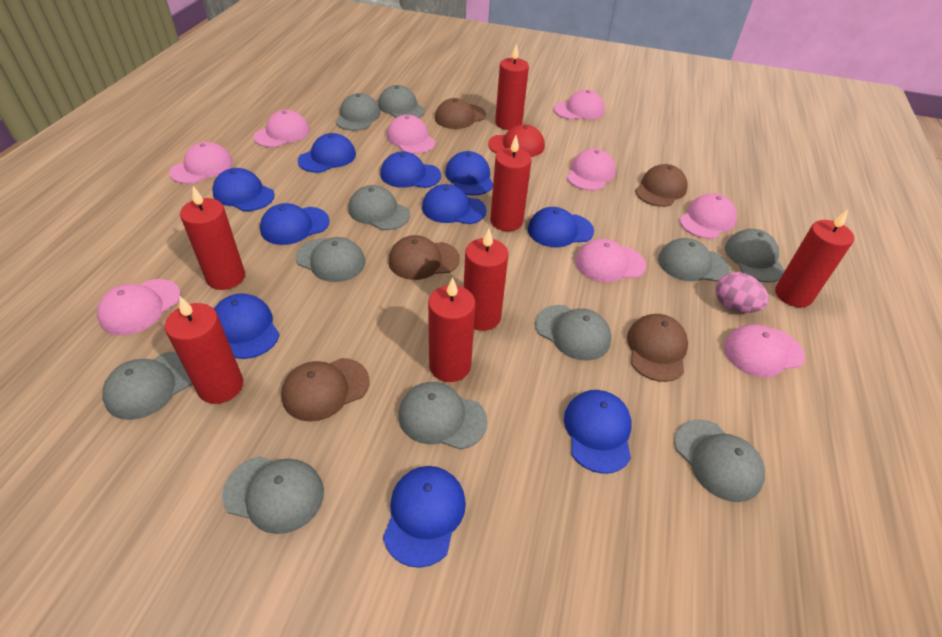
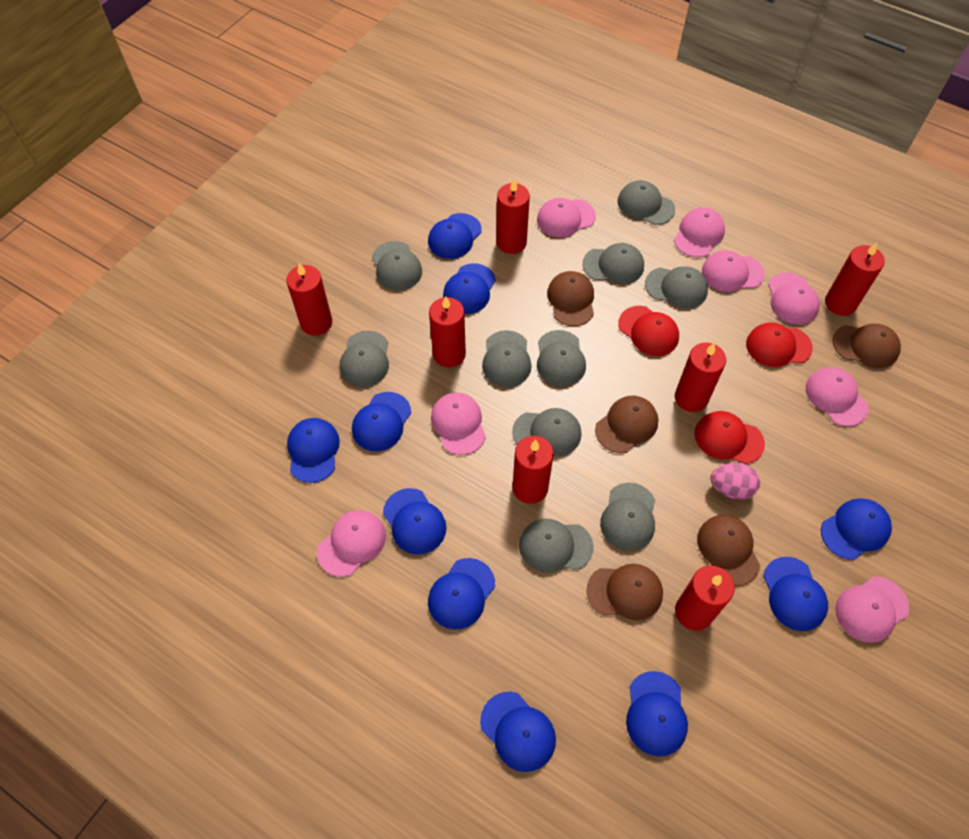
grey cap: 11 -> 10
pink cap: 9 -> 8
red cap: 1 -> 3

